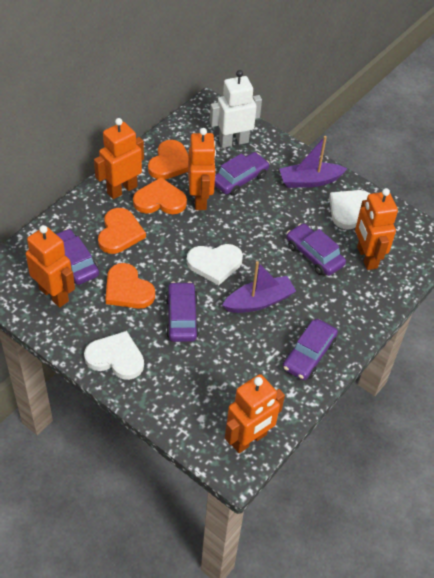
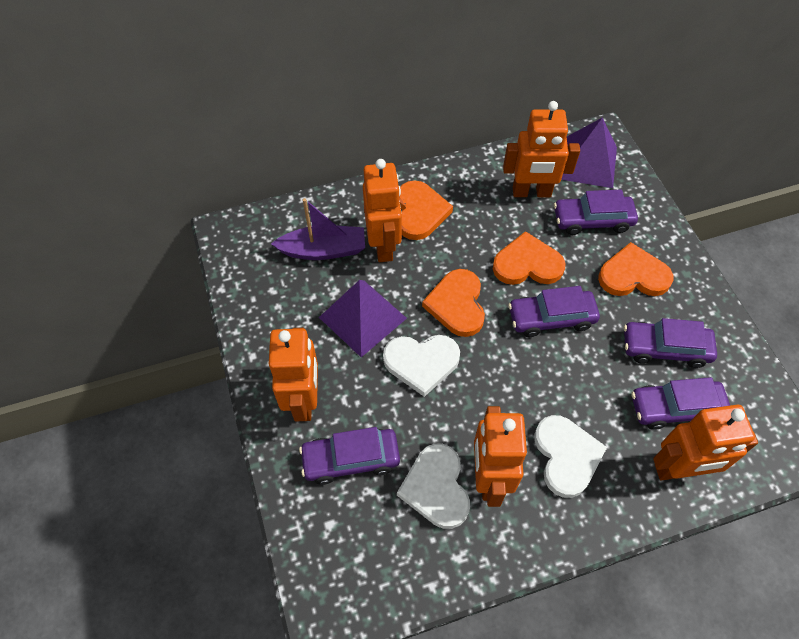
purple boat: 2 -> 1
purple pyramid: 0 -> 2
white robot: 1 -> 0

